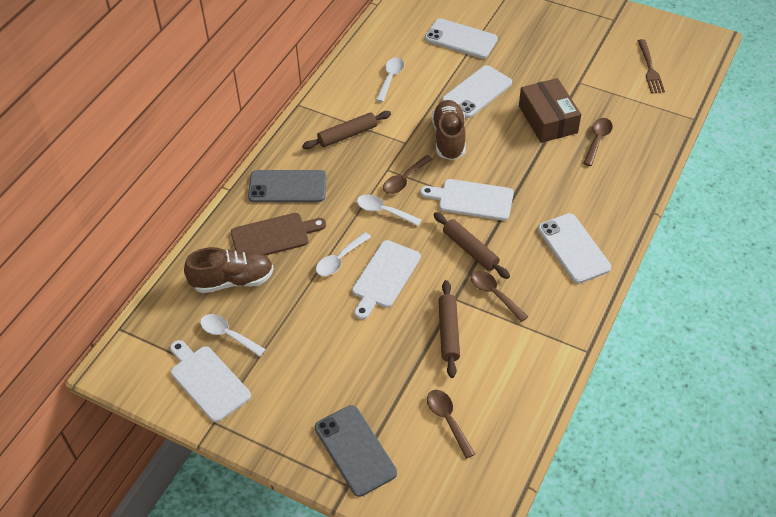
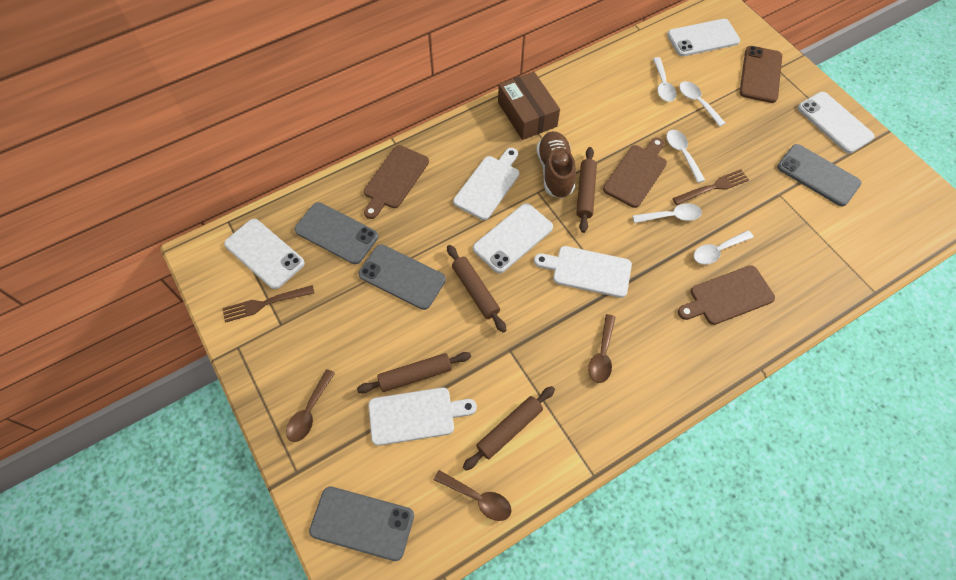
brown cutting board: 1 -> 3
brown fork: 1 -> 2
brown phone: 0 -> 1
brown rolling pin: 3 -> 4
brown shoe: 2 -> 1
brown spoon: 4 -> 3
grey phone: 2 -> 4
white phone: 3 -> 4
white spoon: 4 -> 5

